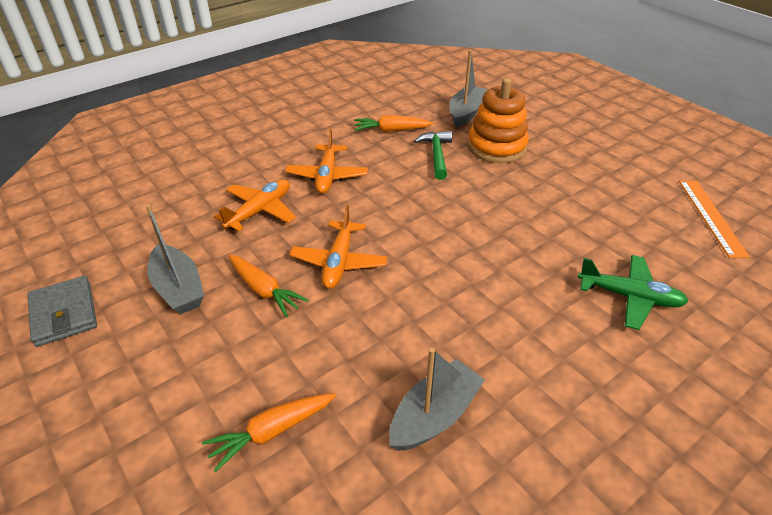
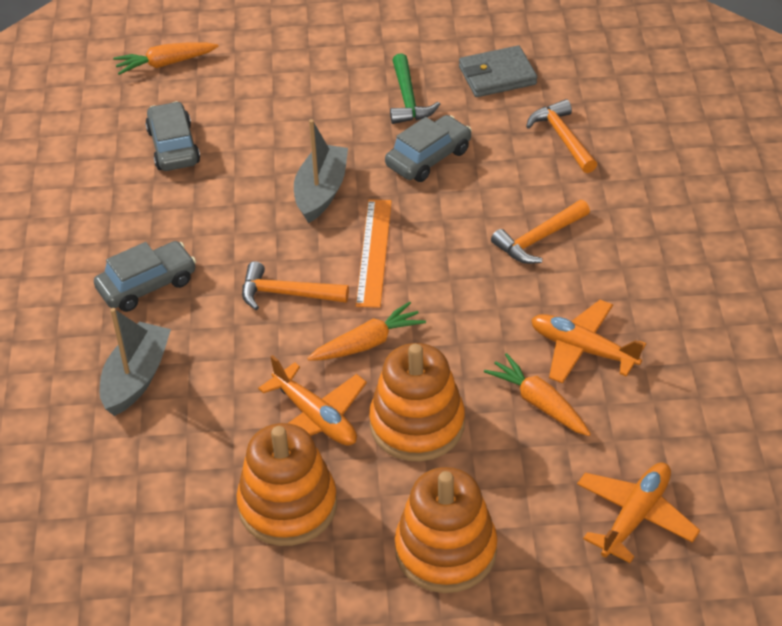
green plane: 1 -> 0
grey boat: 3 -> 2
grey car: 0 -> 3
orange hammer: 0 -> 3
orange stacking toy: 1 -> 3

